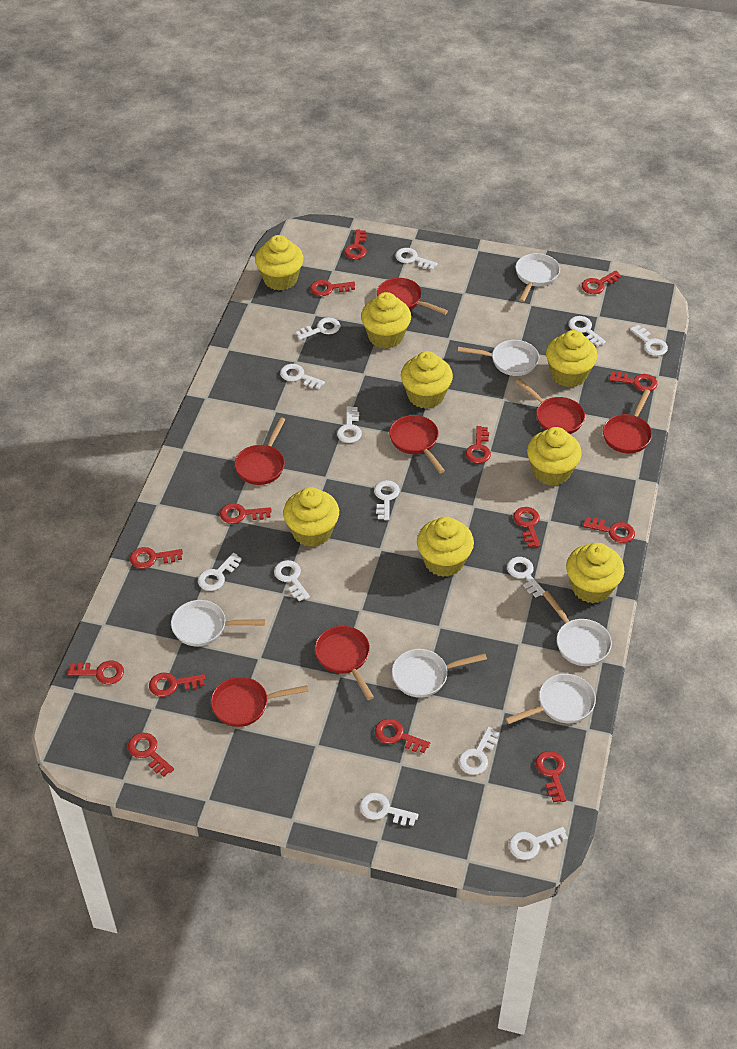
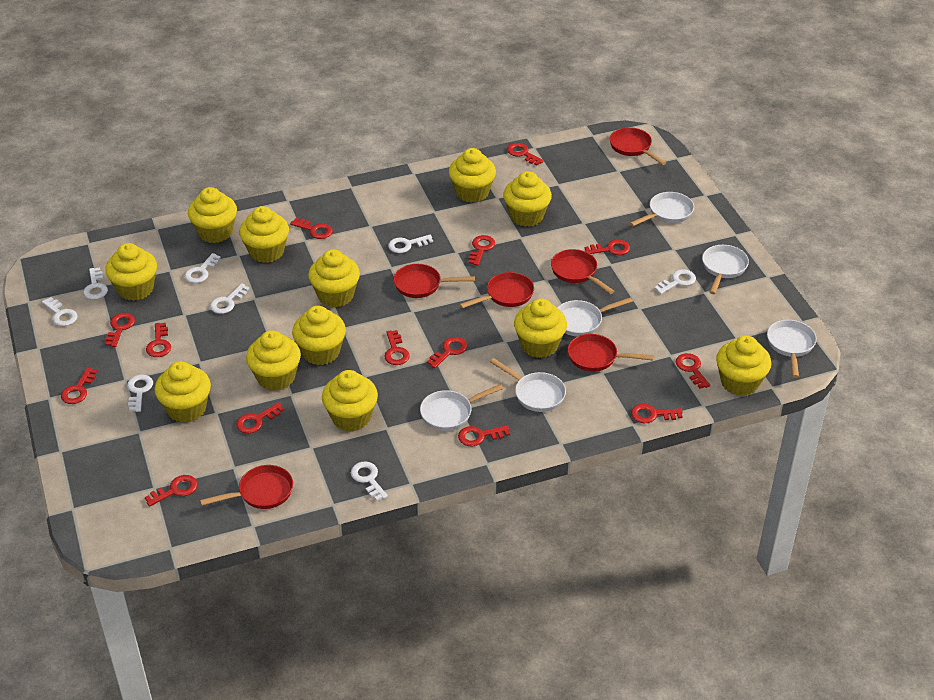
red pan: 7 -> 6
white key: 13 -> 8
yellow cupcake: 8 -> 12

